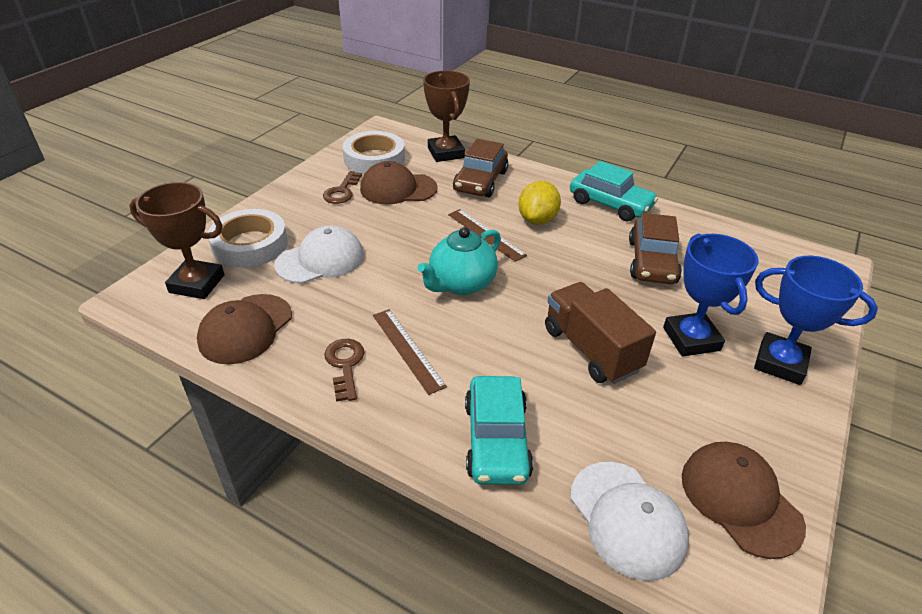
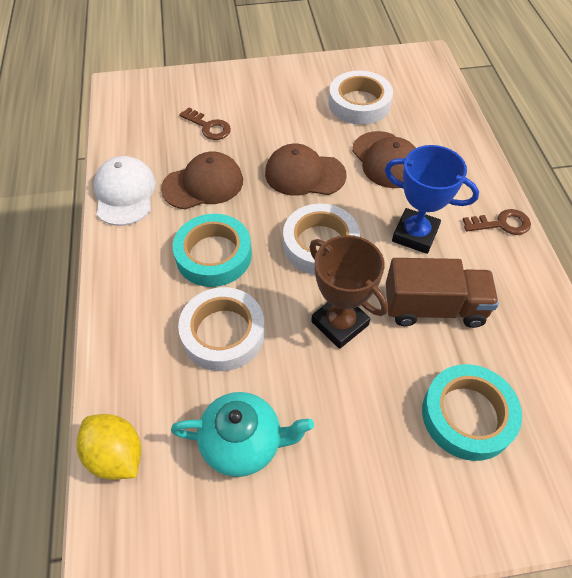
blue trophy: 2 -> 1
brown car: 2 -> 0
brown ruler: 2 -> 0
brown trophy: 2 -> 1
turquoise car: 2 -> 0
turquoise tape: 0 -> 2
white cap: 2 -> 1
white tape: 2 -> 3

